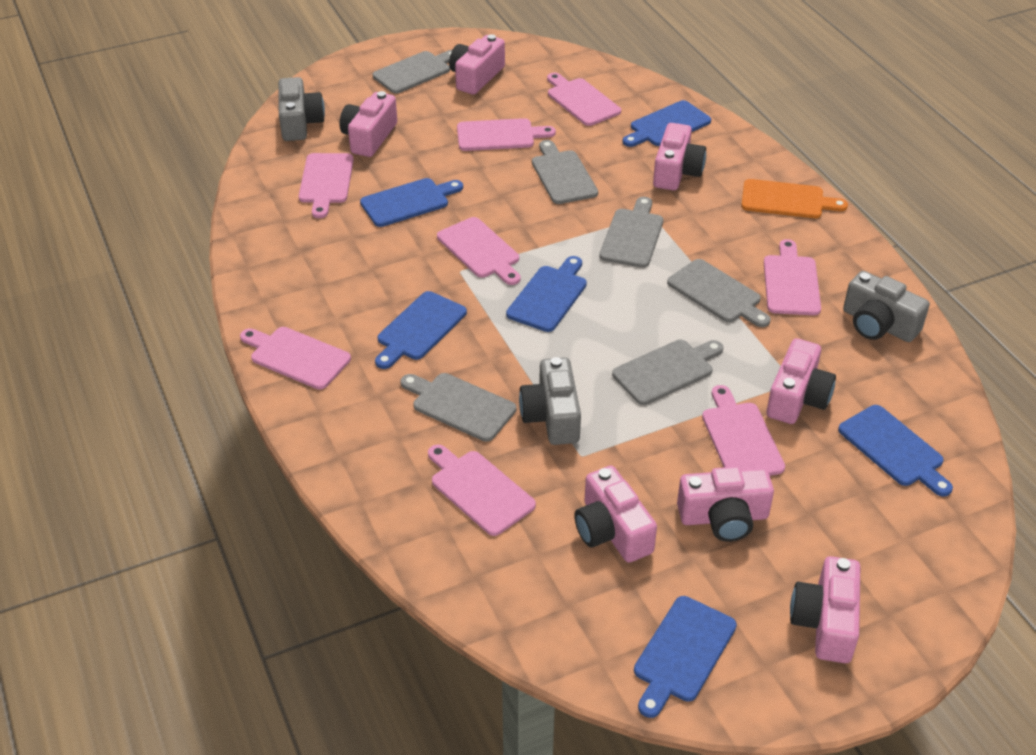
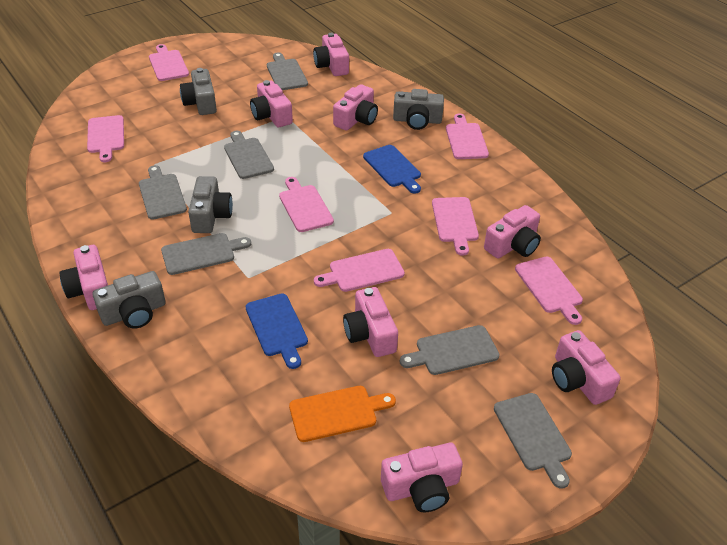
blue cutting board: 6 -> 2
grey camera: 3 -> 4
pink camera: 7 -> 8
pink cutting board: 8 -> 7

